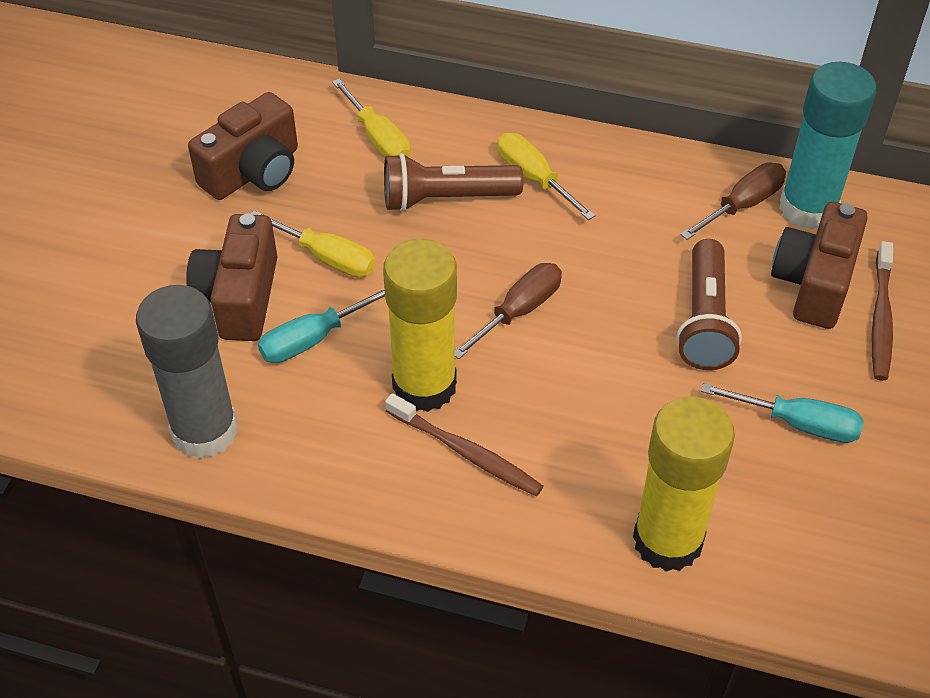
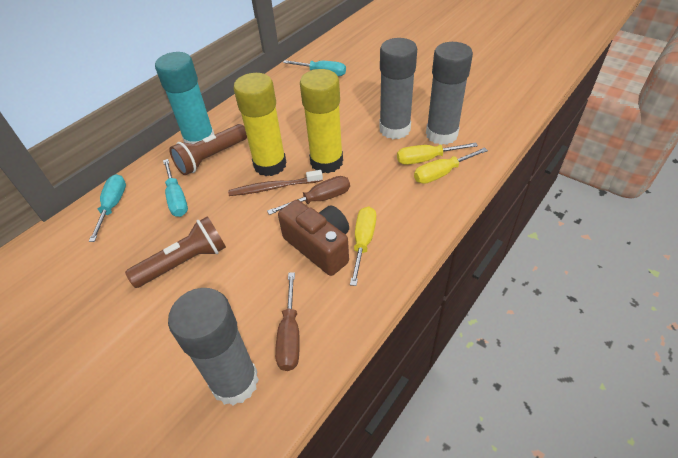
brown camera: 3 -> 1
brown toothbrush: 2 -> 1
grey glue stick: 1 -> 3
turquoise screwdriver: 2 -> 3

